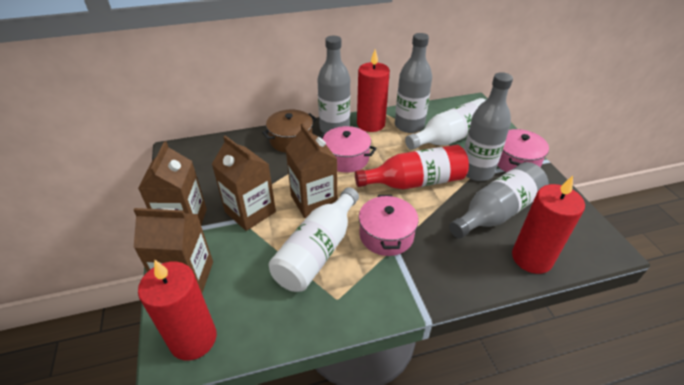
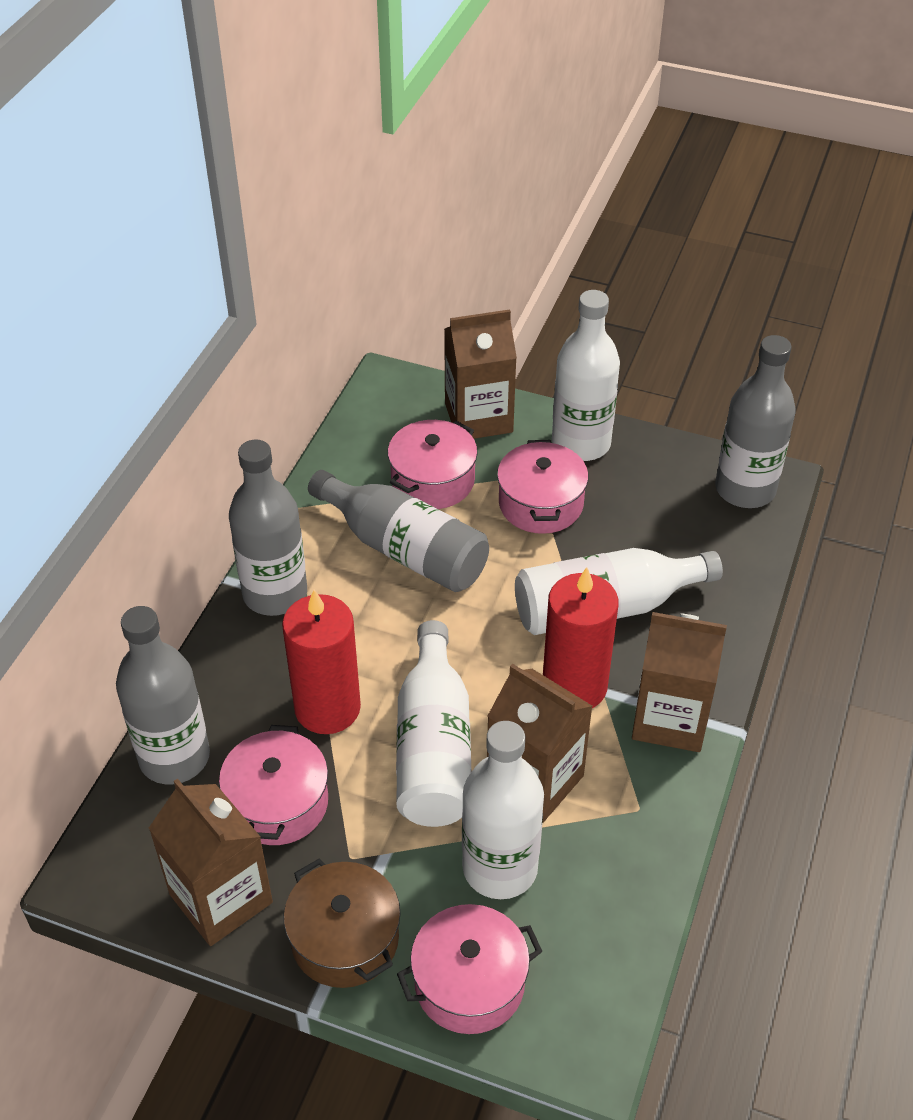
pink pot: 3 -> 4
red bottle: 1 -> 0
red candle: 3 -> 2
white bottle: 2 -> 4

